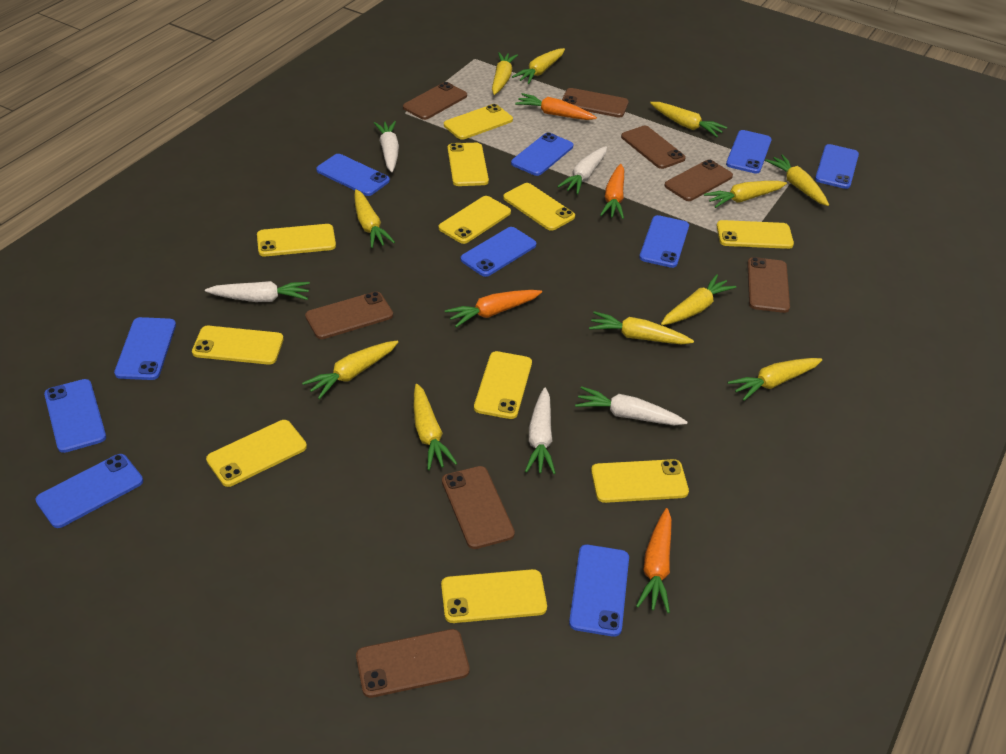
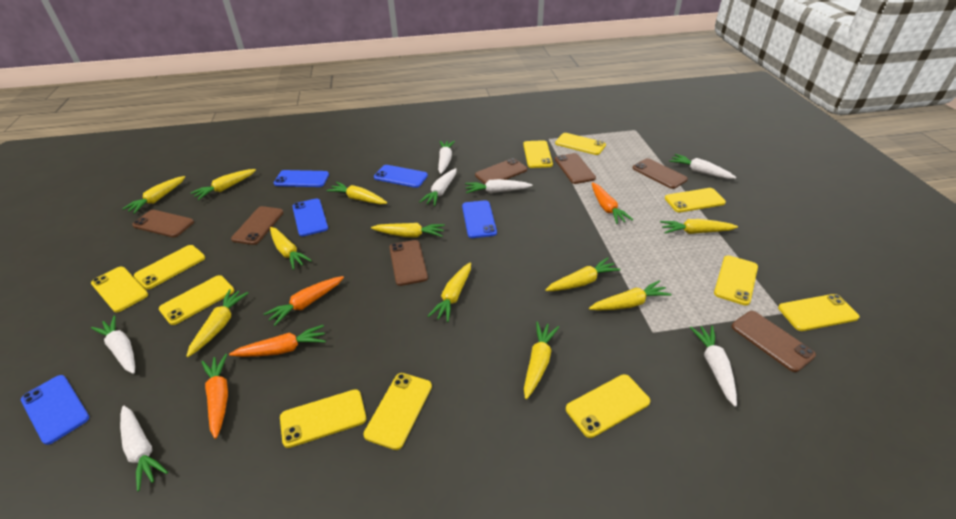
blue phone: 10 -> 5
brown phone: 8 -> 7
white carrot: 5 -> 7

